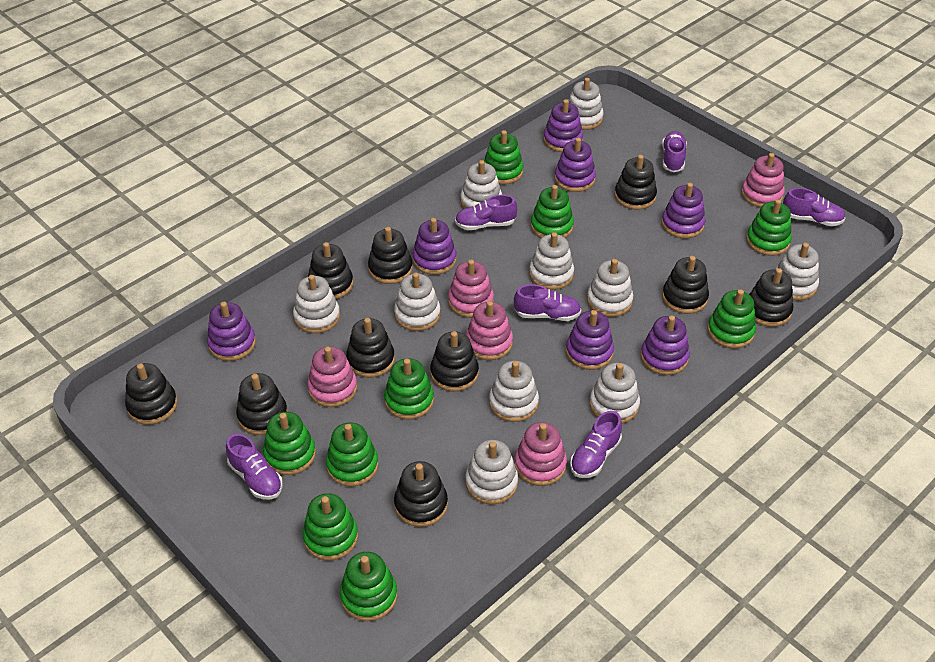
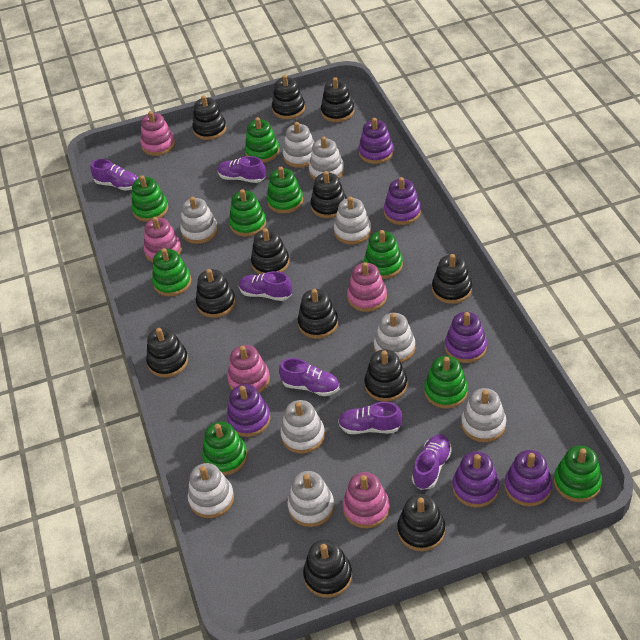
black stacking toy: 10 -> 12
purple stacking toy: 7 -> 6
white stacking toy: 10 -> 9

